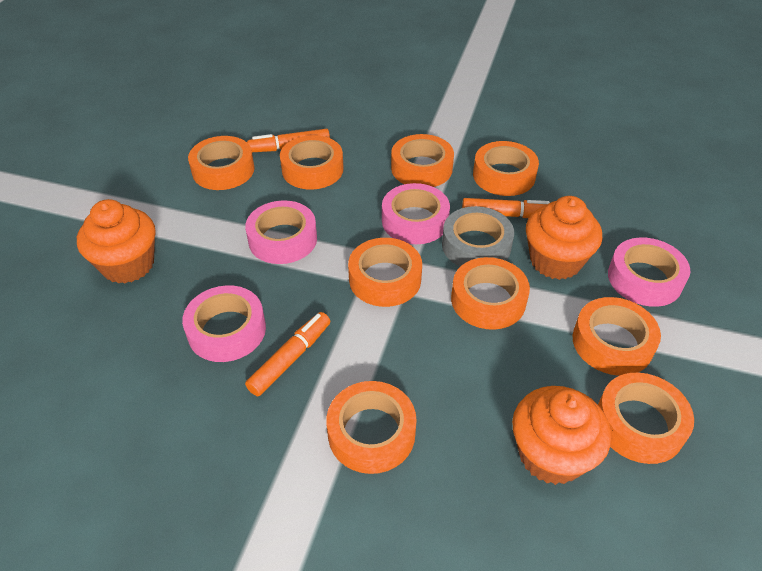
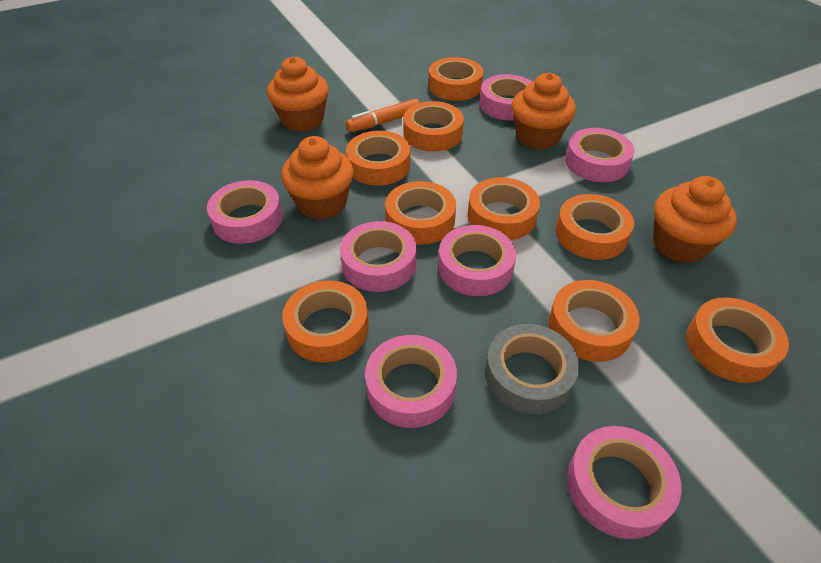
orange cupcake: 3 -> 4
orange marker: 3 -> 1
pink tape: 4 -> 7

